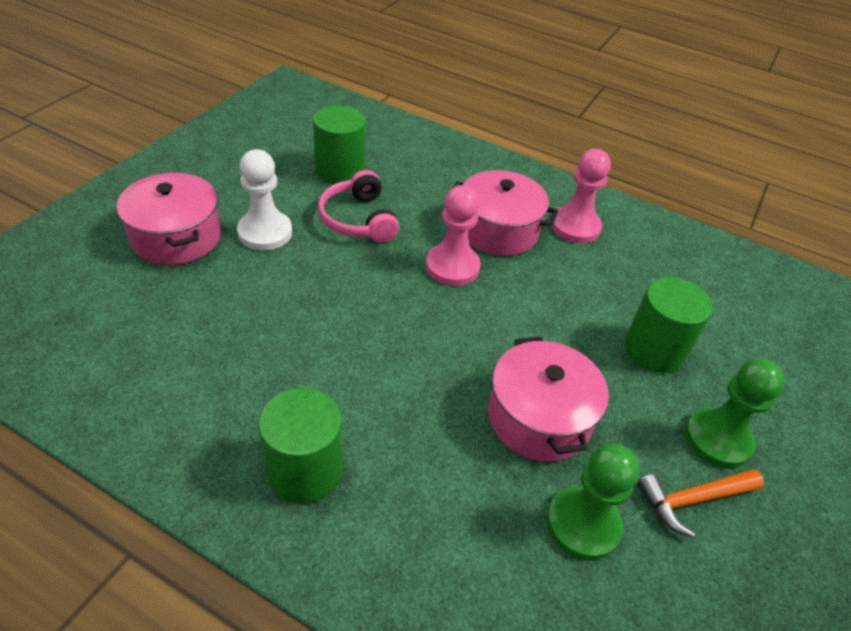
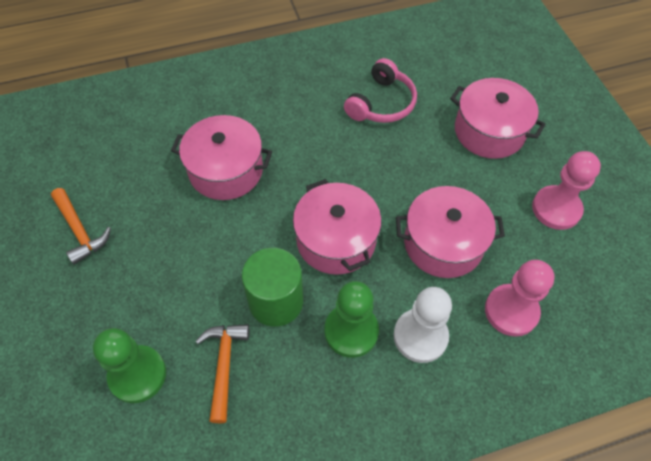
green cylinder: 3 -> 1
orange hammer: 1 -> 2
pink pot: 3 -> 4

